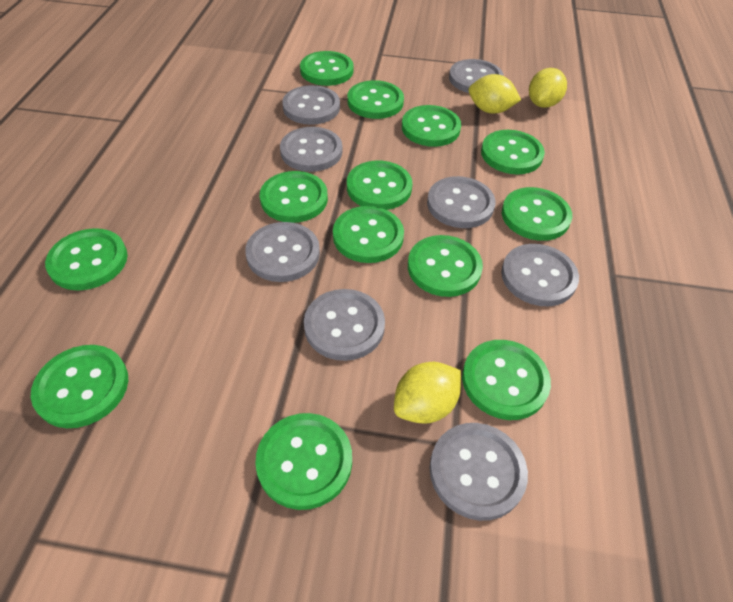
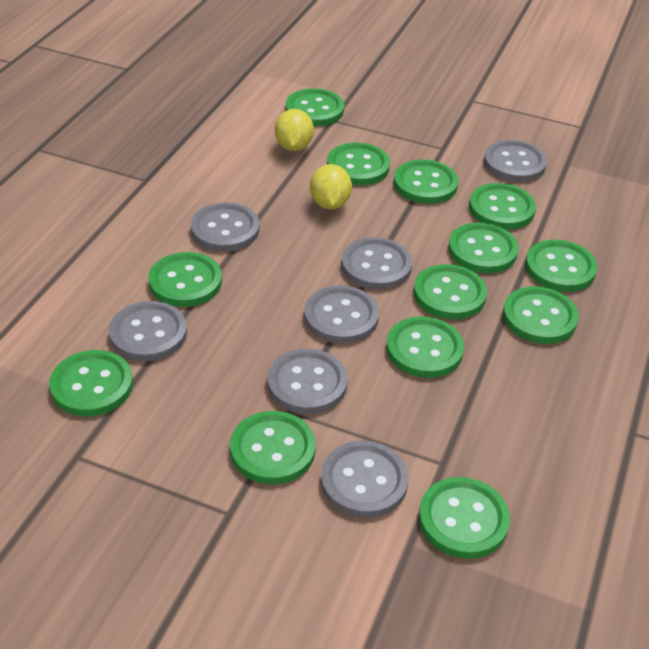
grey button: 8 -> 7
yellow lemon: 3 -> 2

